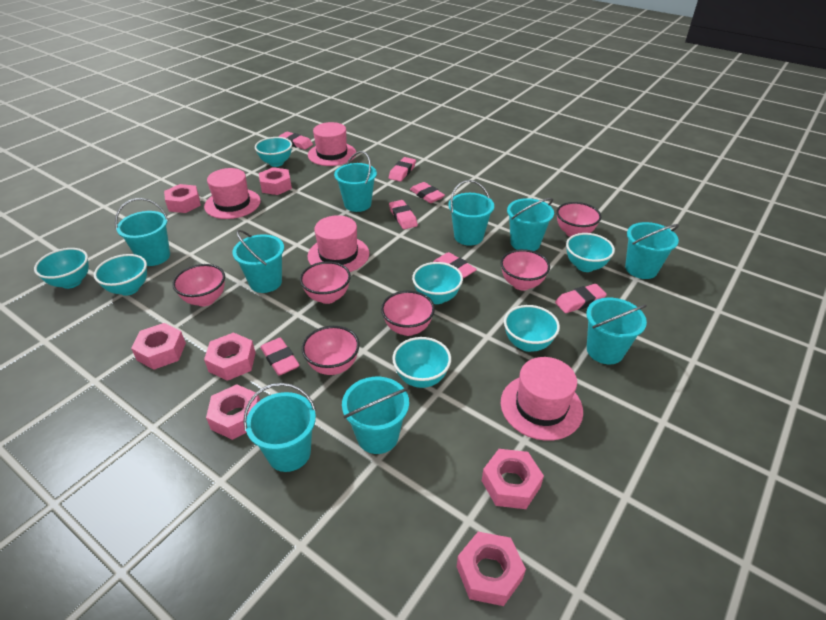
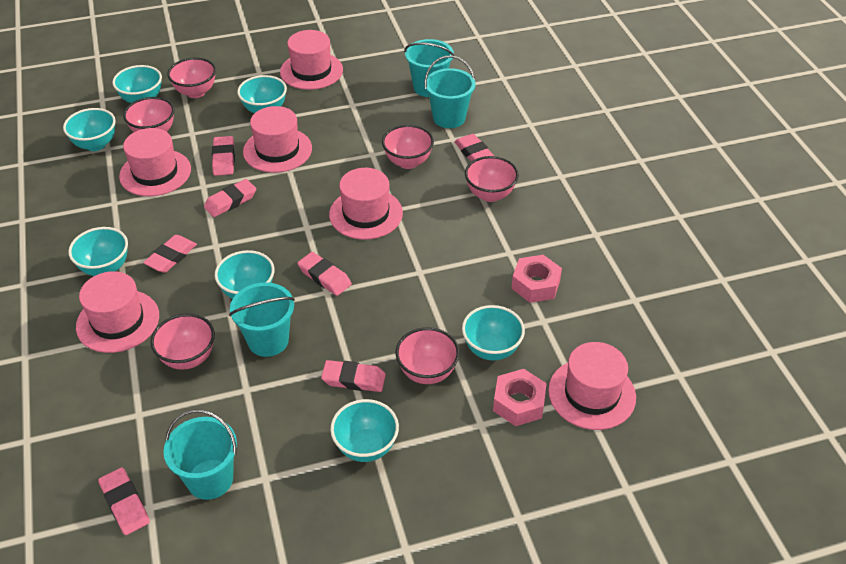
pink hat: 4 -> 6
pink nut: 7 -> 2
turquoise bucket: 9 -> 4

